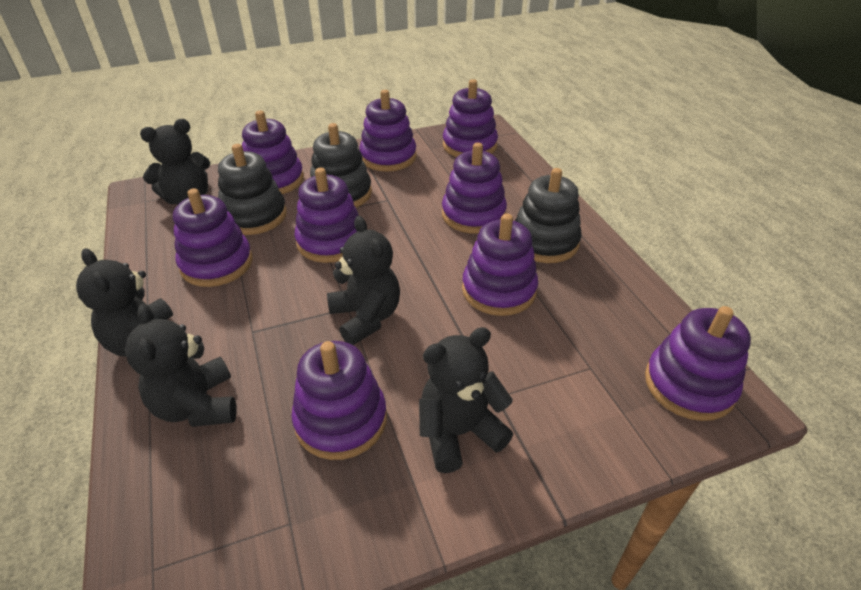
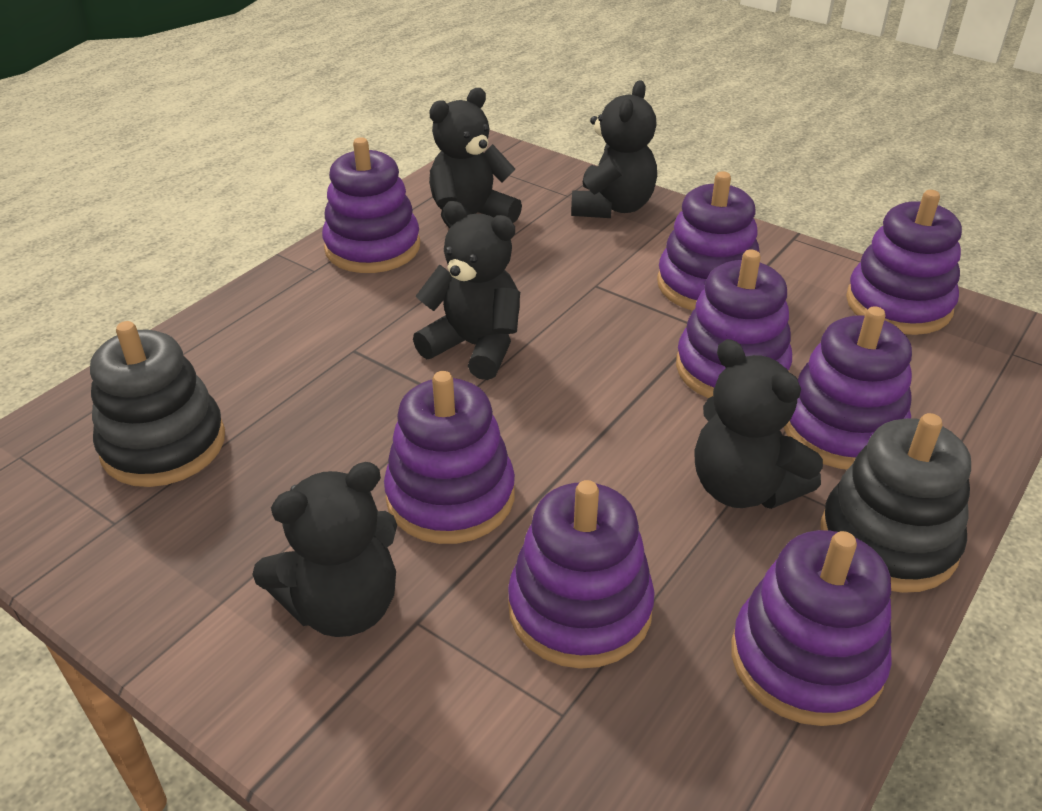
black stacking toy: 3 -> 2
purple stacking toy: 9 -> 8

